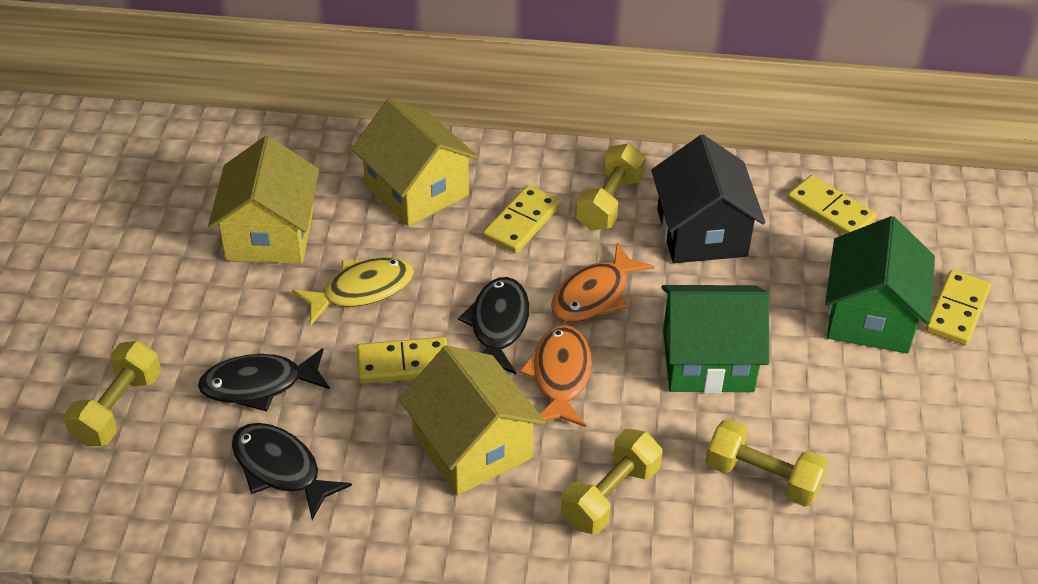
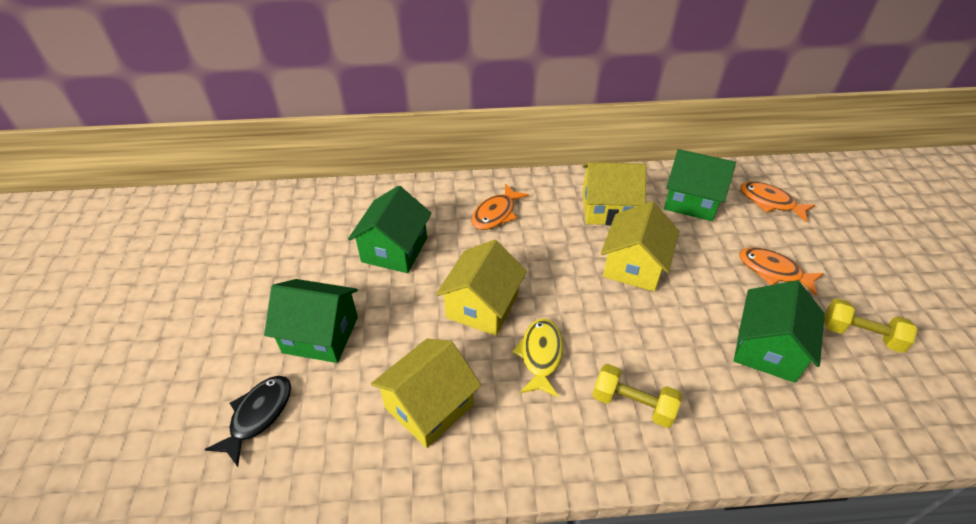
black fish: 3 -> 1
black house: 1 -> 0
green house: 2 -> 4
orange fish: 2 -> 3
yellow domino: 4 -> 0
yellow dumbbell: 4 -> 2
yellow house: 3 -> 4

